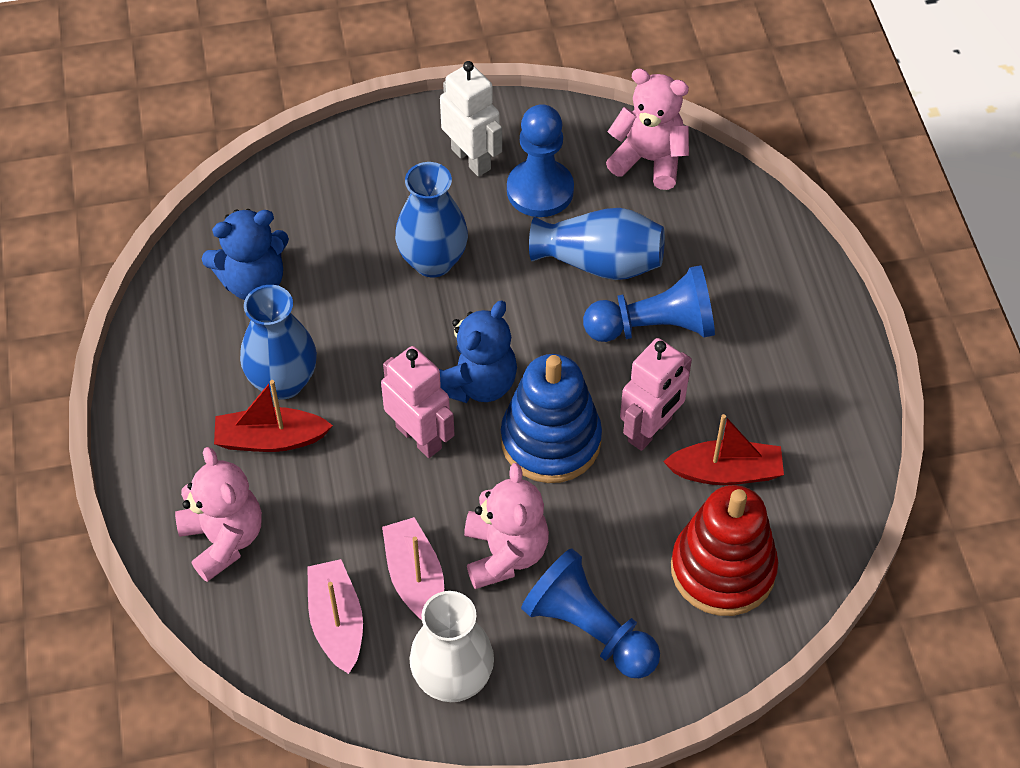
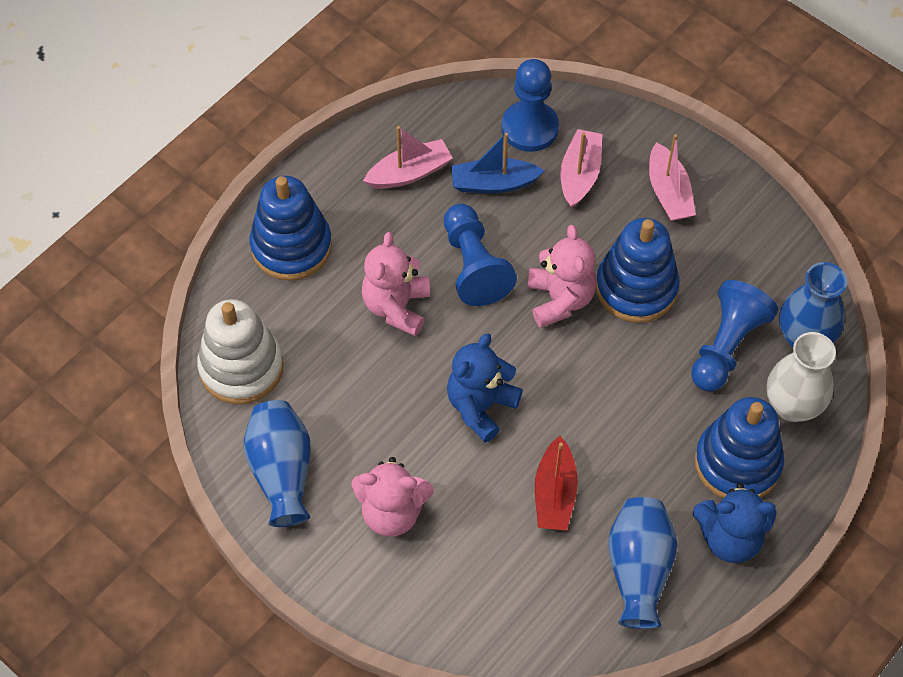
blue boat: 0 -> 1
blue stacking toy: 1 -> 3
pink boat: 2 -> 3
pink robot: 2 -> 0
red boat: 2 -> 1
red stacking toy: 1 -> 0
white robot: 1 -> 0
white stacking toy: 0 -> 1

